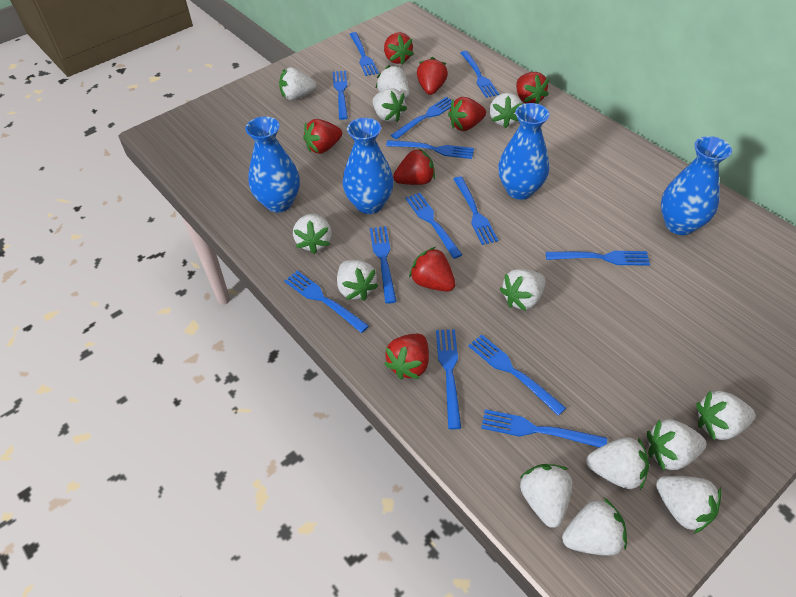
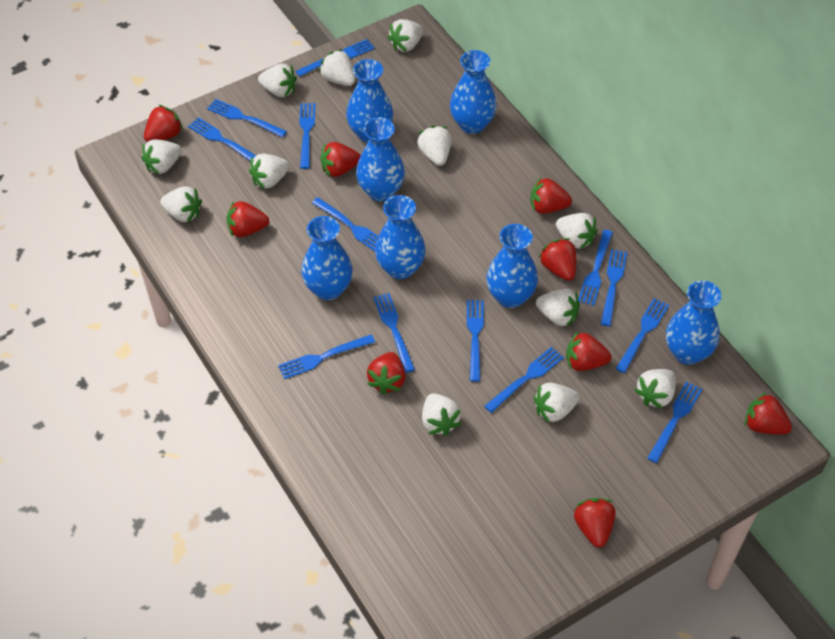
blue vase: 4 -> 7
red strawberry: 8 -> 9
white strawberry: 13 -> 12

